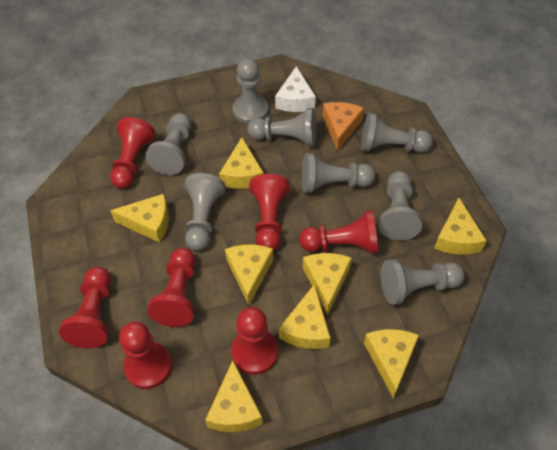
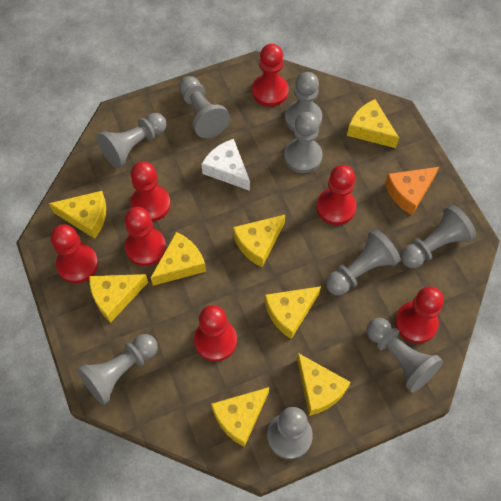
grey pawn: 8 -> 9

